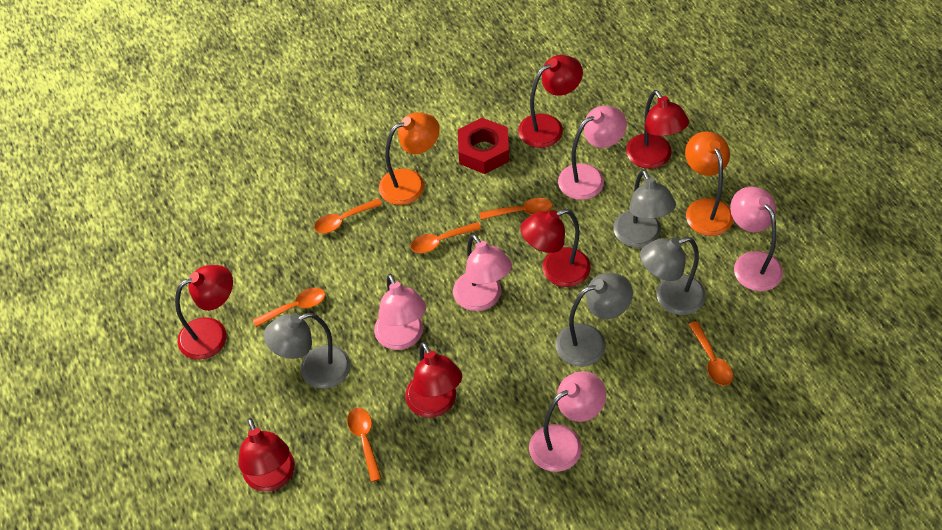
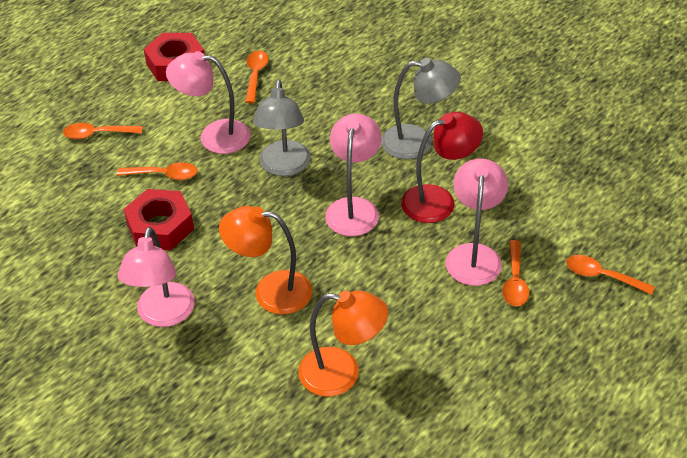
grey lamp: 4 -> 2
orange spoon: 6 -> 5
pink lamp: 5 -> 4
red lamp: 6 -> 1
red nut: 1 -> 2

